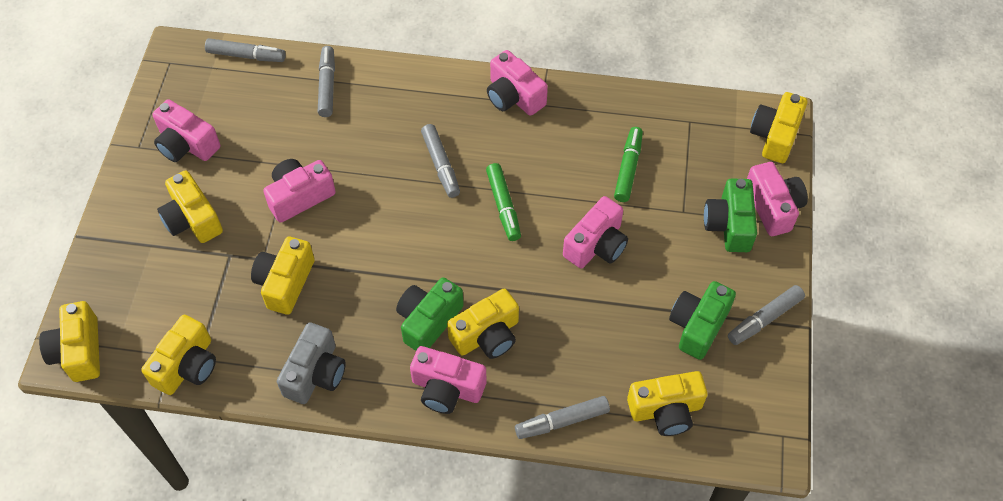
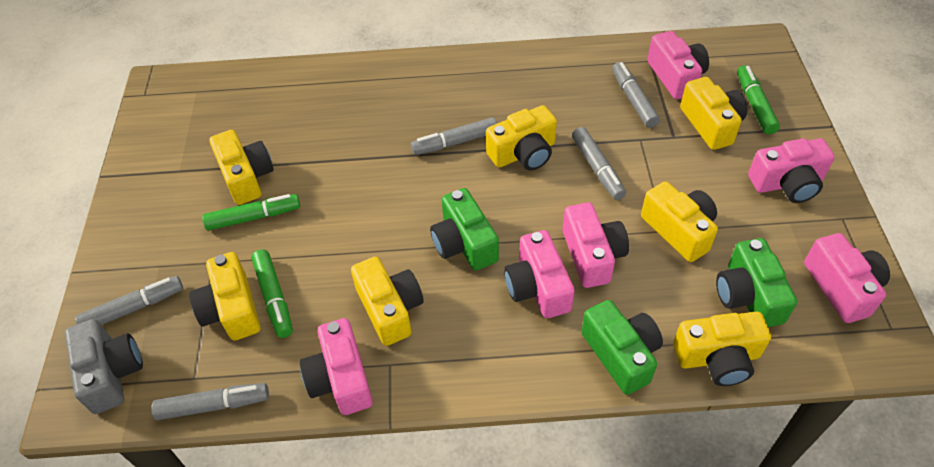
green marker: 2 -> 3

